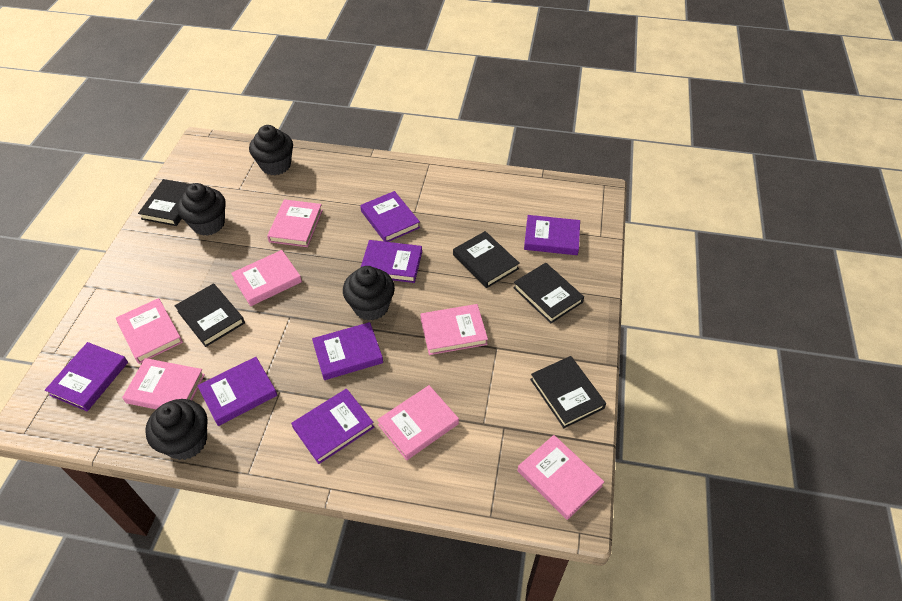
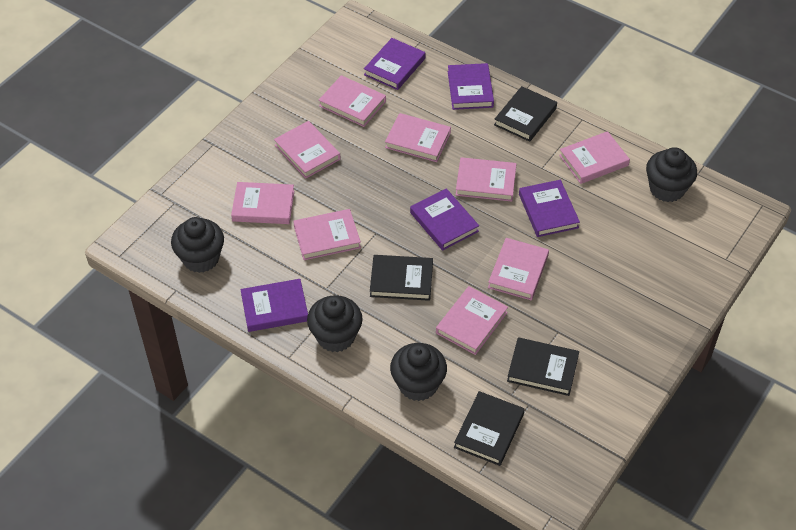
black book: 5 -> 4
pink book: 7 -> 9
purple book: 7 -> 5

